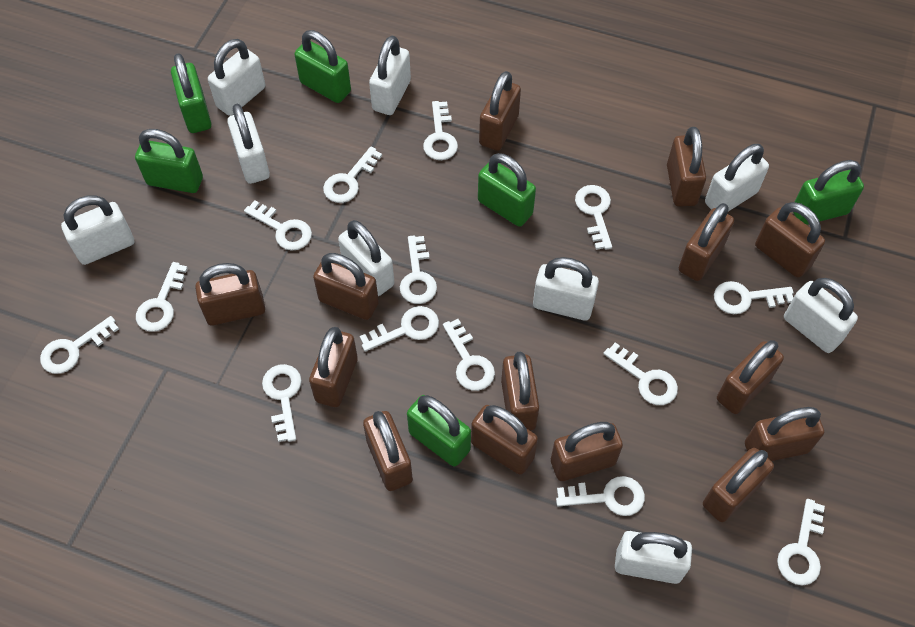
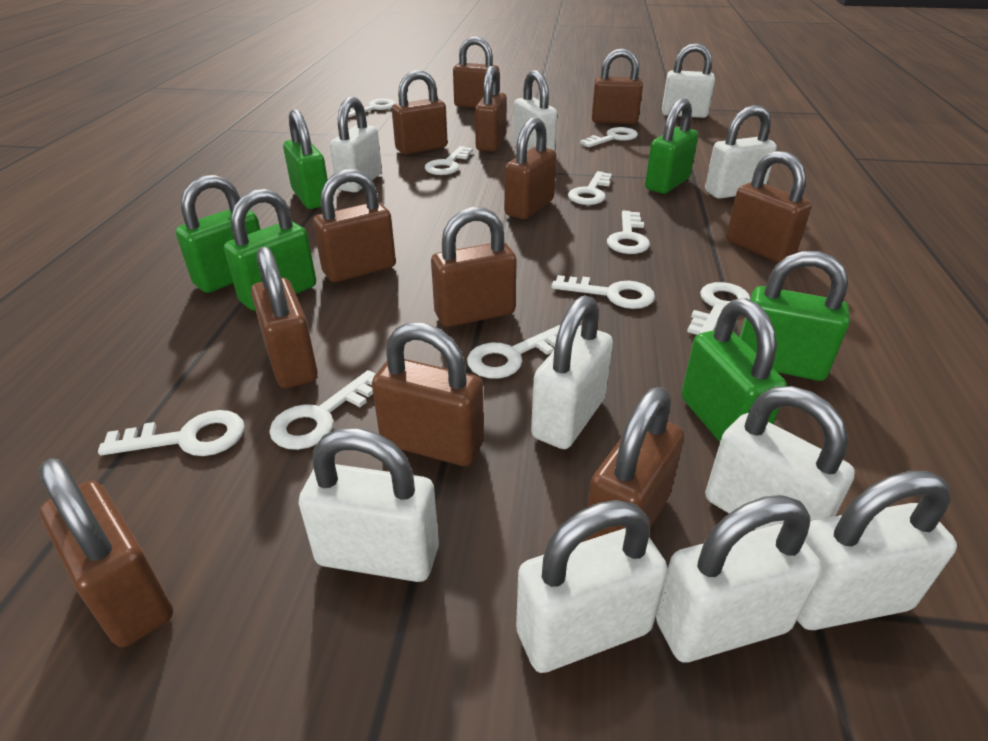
brown padlock: 14 -> 12
white key: 14 -> 10
white padlock: 9 -> 10

